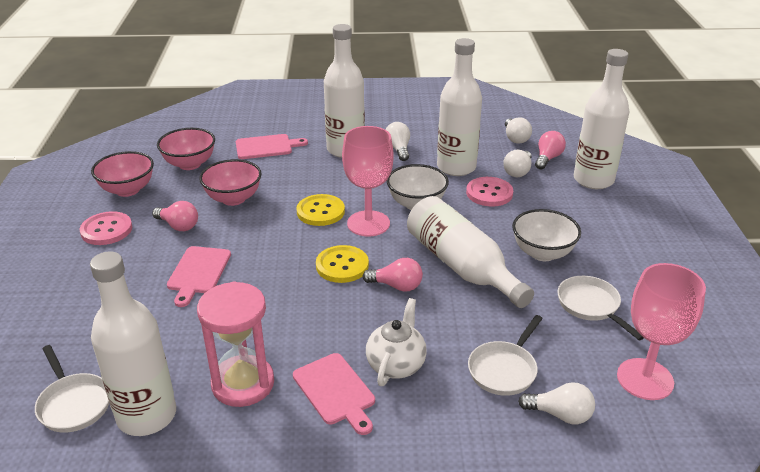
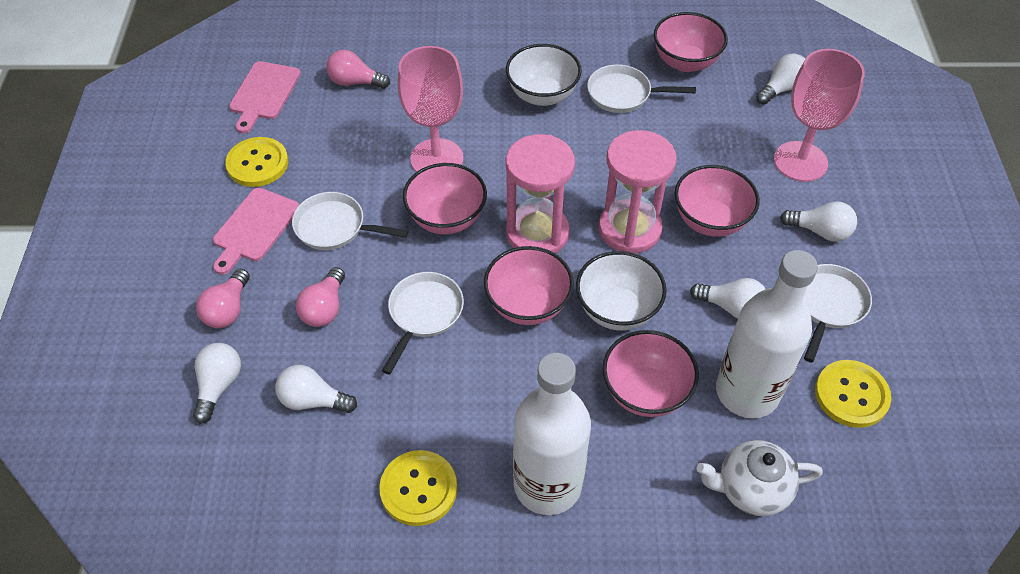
pink bowl: 3 -> 5
pink button: 2 -> 0
pink cutting board: 3 -> 2
pink hourglass: 1 -> 2
white bottle: 5 -> 2
white light bulb: 4 -> 5
white pan: 3 -> 4
yellow button: 2 -> 3

